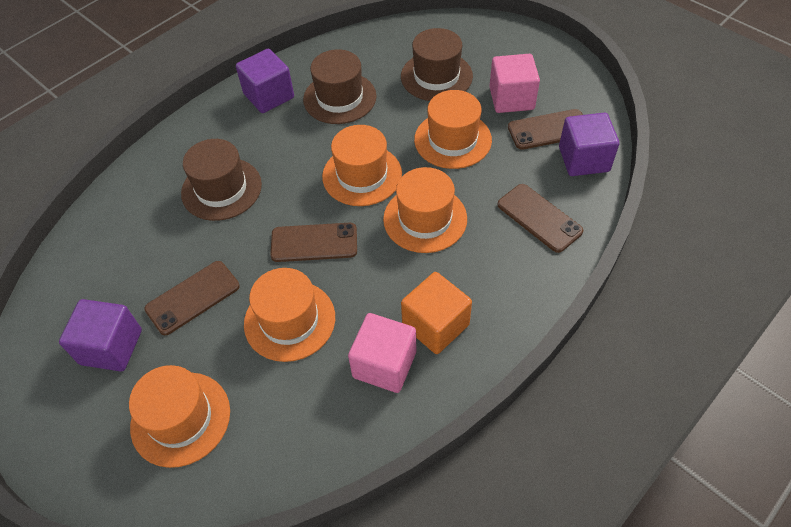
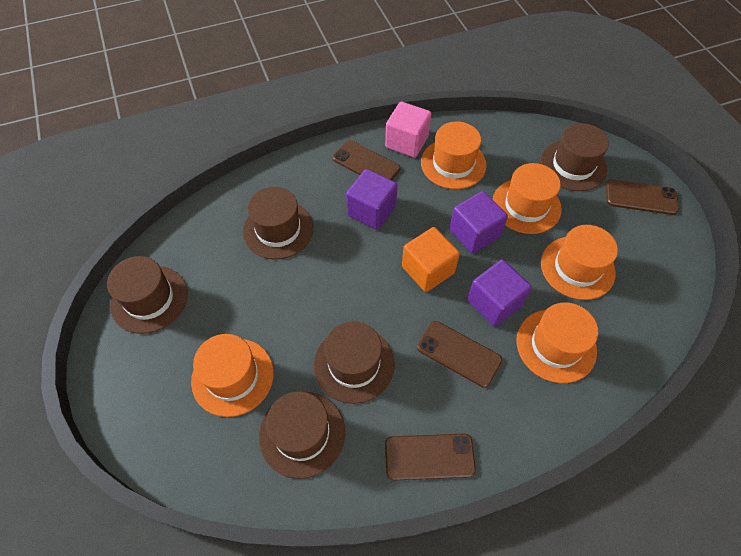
brown hat: 3 -> 5
pink cube: 2 -> 1

